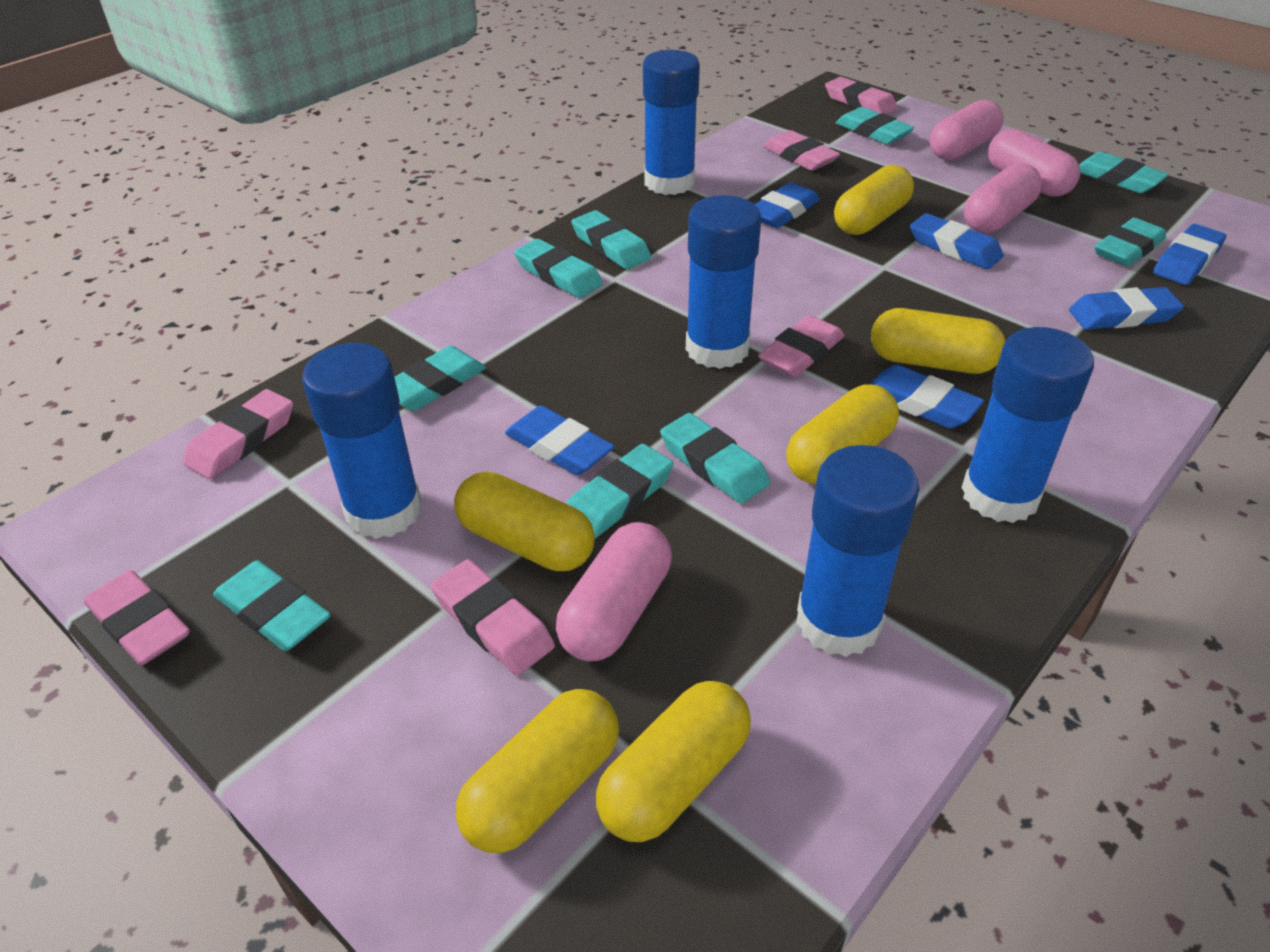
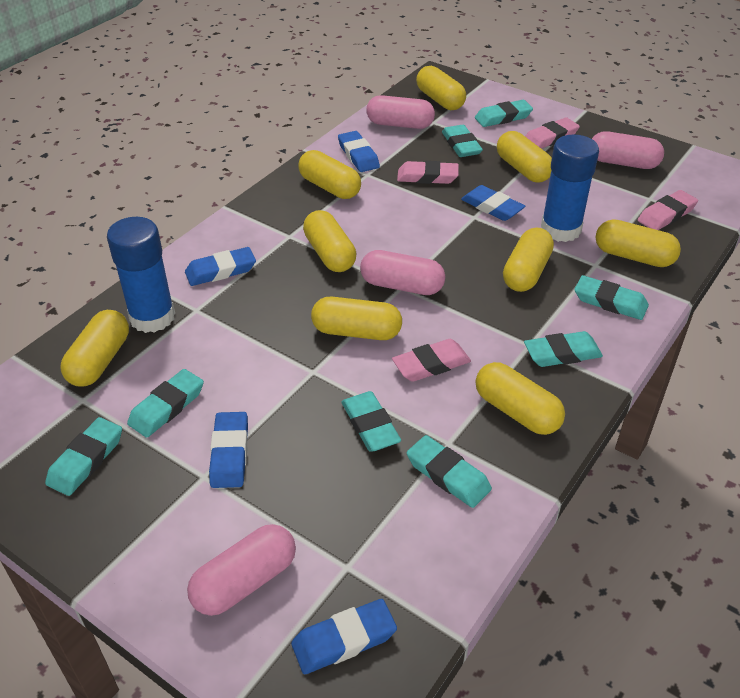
blue eraser: 6 -> 5
blue glue stick: 5 -> 2
pink eraser: 6 -> 4
turquoise eraser: 9 -> 8
yellow capsule: 6 -> 9

